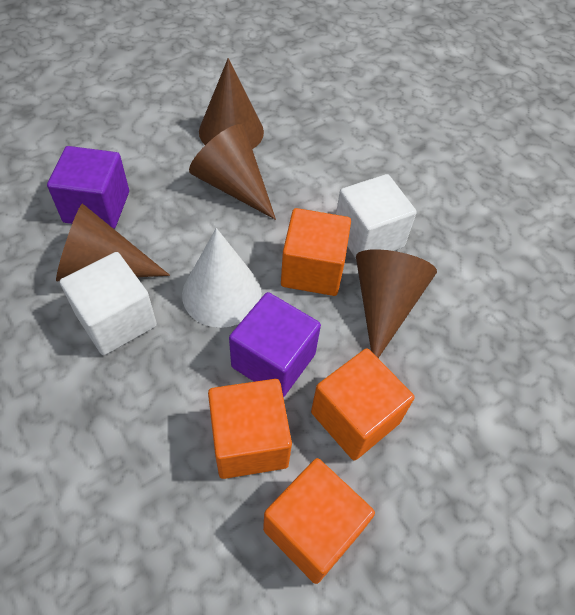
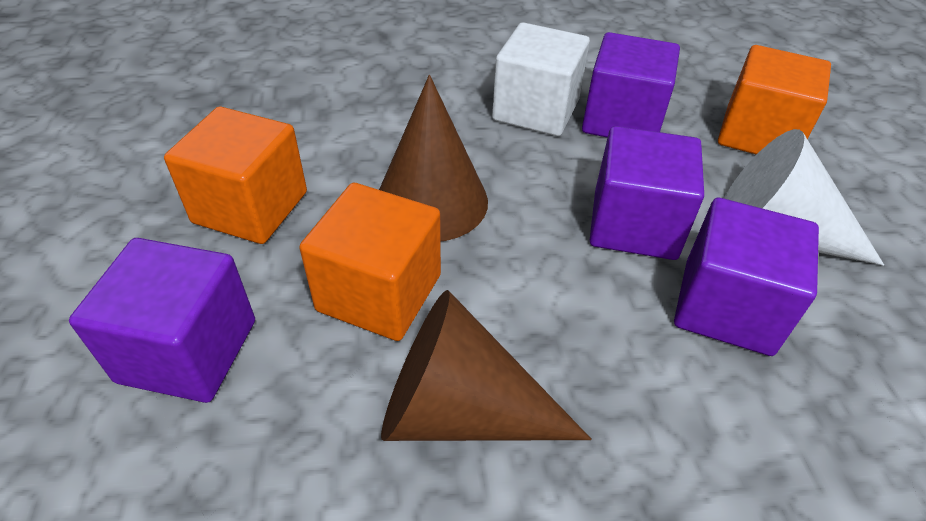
brown cone: 4 -> 2
orange cube: 4 -> 3
purple cube: 2 -> 4
white cube: 2 -> 1

